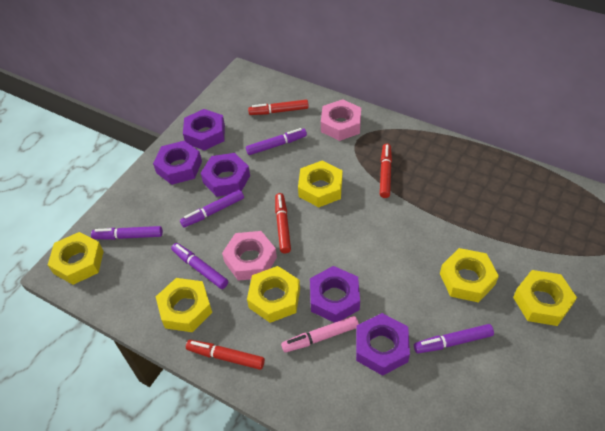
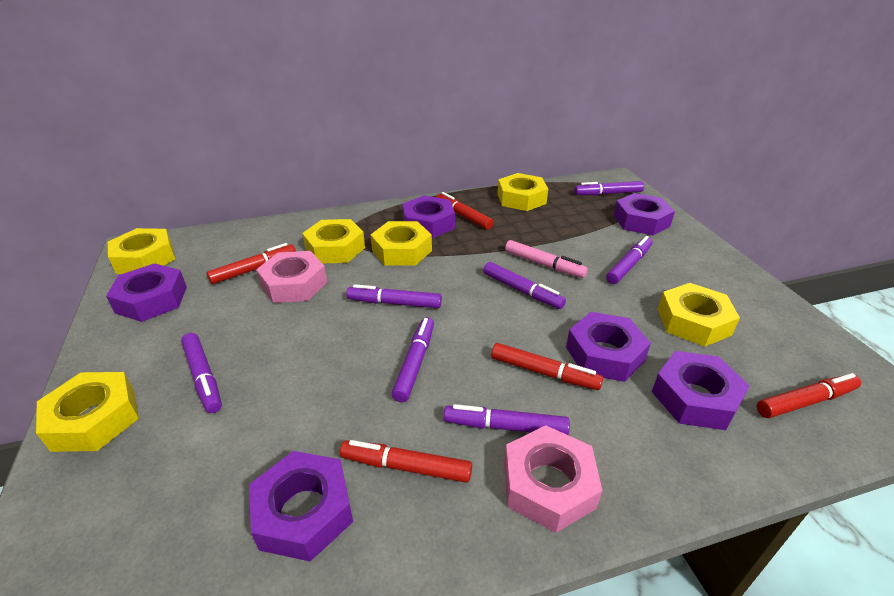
purple marker: 5 -> 7
purple nut: 5 -> 6
red marker: 4 -> 5

